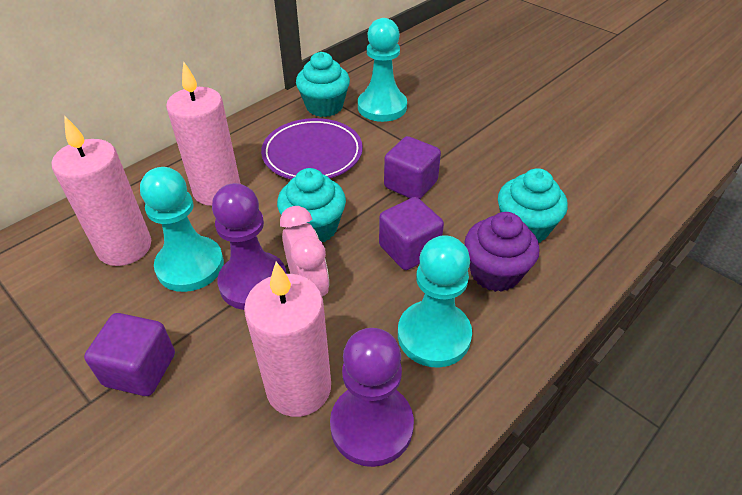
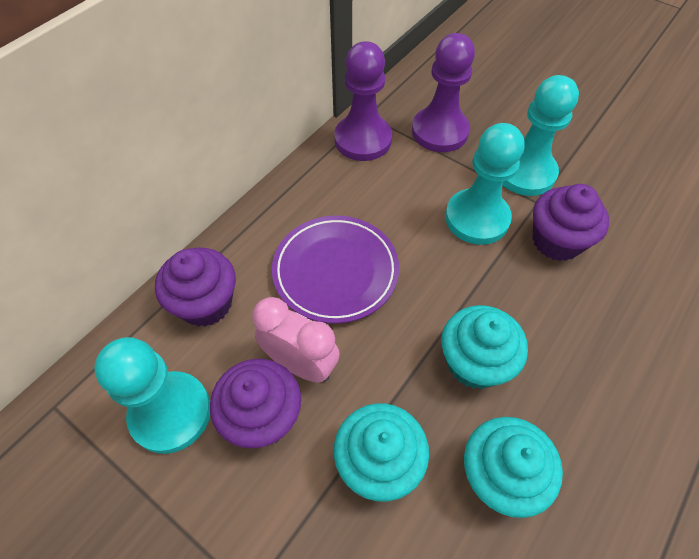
pink candle: 3 -> 0
purple cube: 3 -> 0
purple cupcake: 1 -> 3

